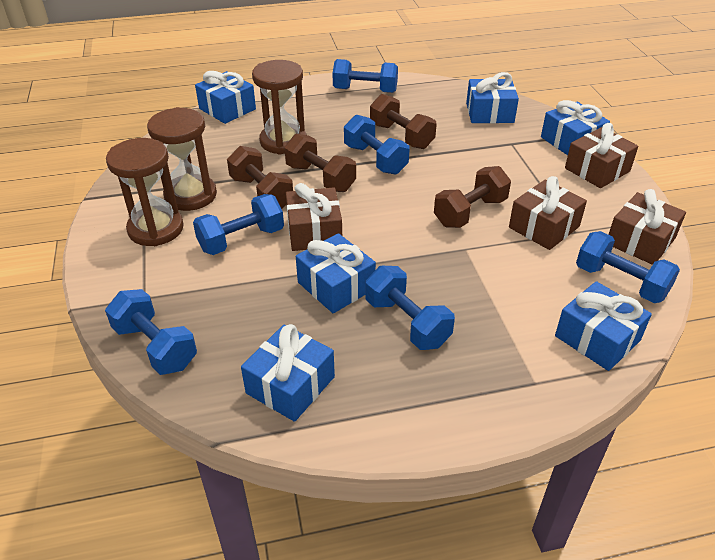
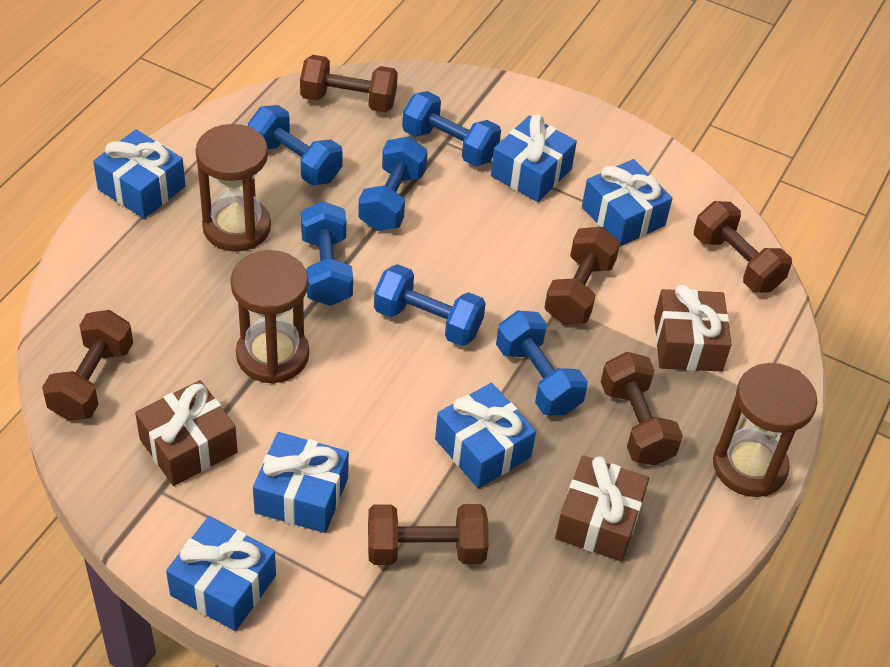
brown dumbbell: 4 -> 6
brown gift: 4 -> 3

